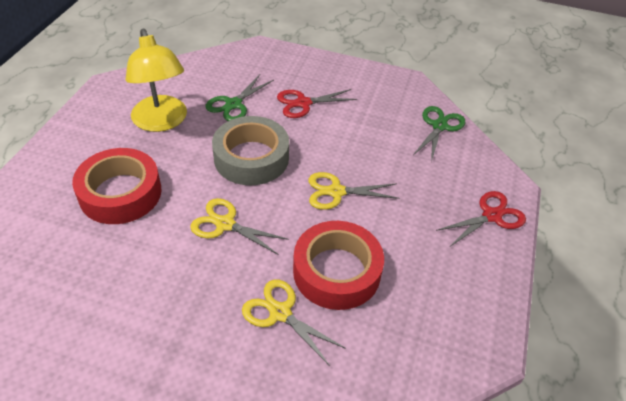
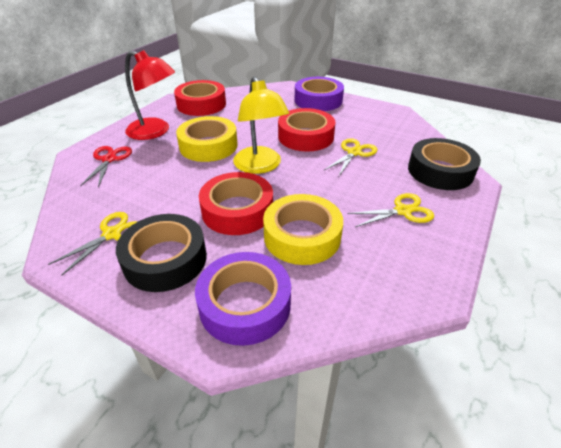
black tape: 0 -> 2
green scissors: 2 -> 0
grey tape: 1 -> 0
purple tape: 0 -> 2
red lamp: 0 -> 1
red scissors: 2 -> 1
red tape: 2 -> 3
yellow tape: 0 -> 2

